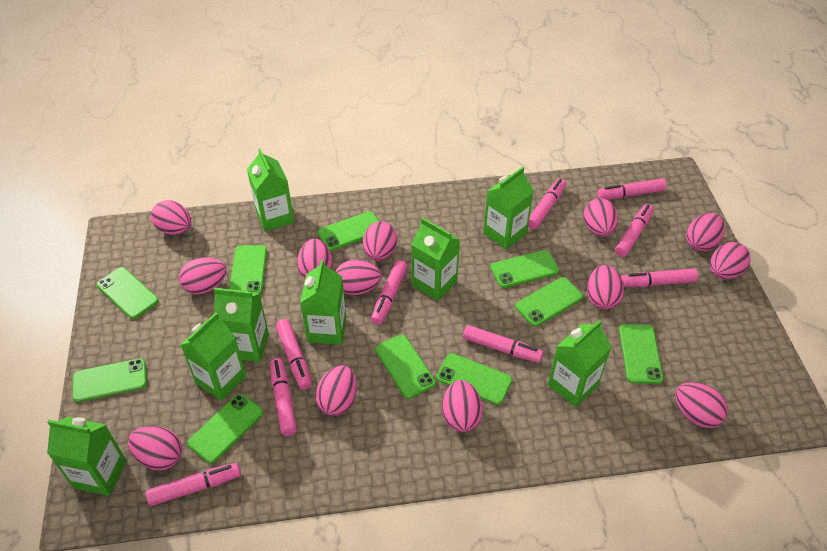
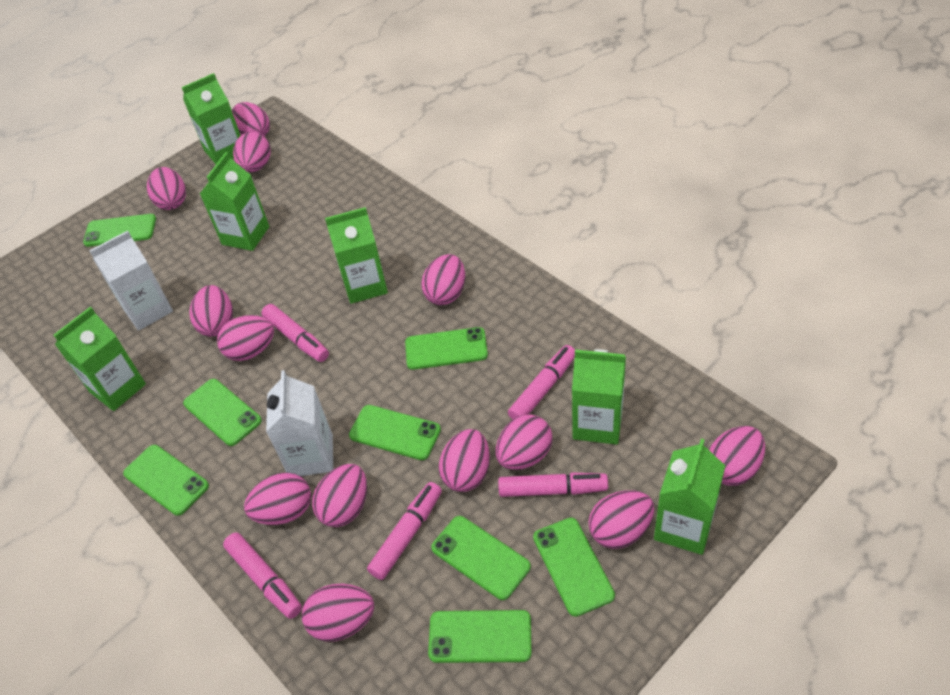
green carton: 8 -> 6
green phone: 10 -> 8
pink marker: 9 -> 5
white carton: 0 -> 2

